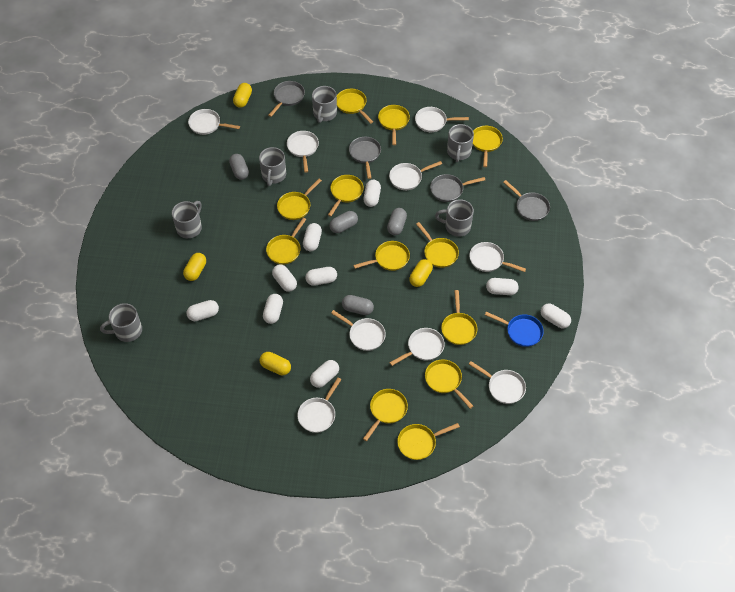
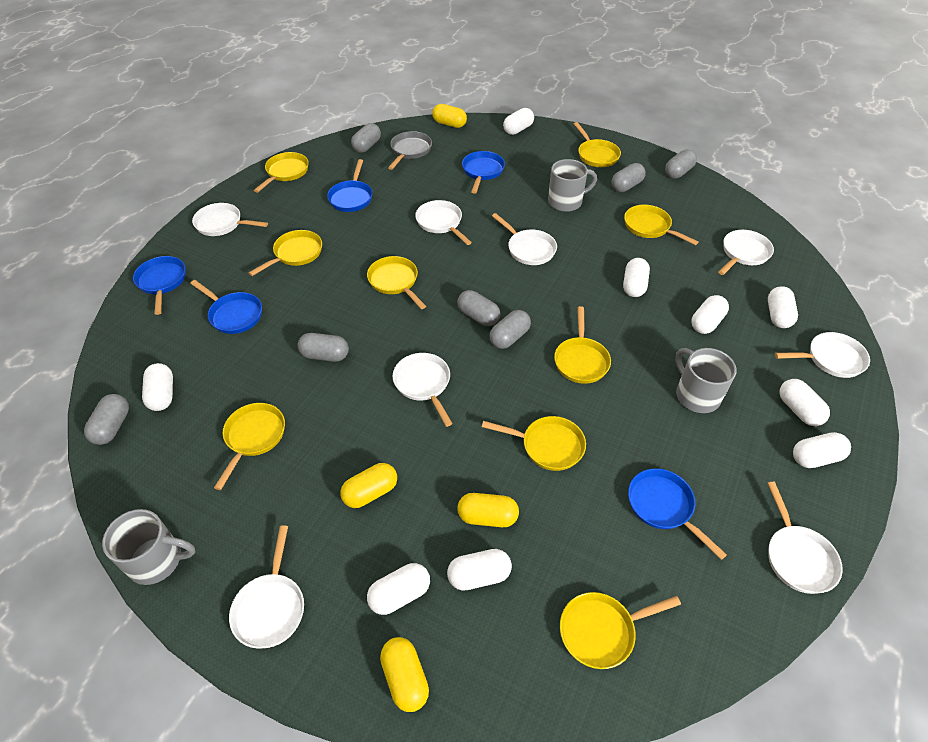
blue pan: 1 -> 5
grey capsule: 4 -> 7
grey mug: 6 -> 3
grey pan: 4 -> 1
white pan: 9 -> 8
yellow pan: 12 -> 9

